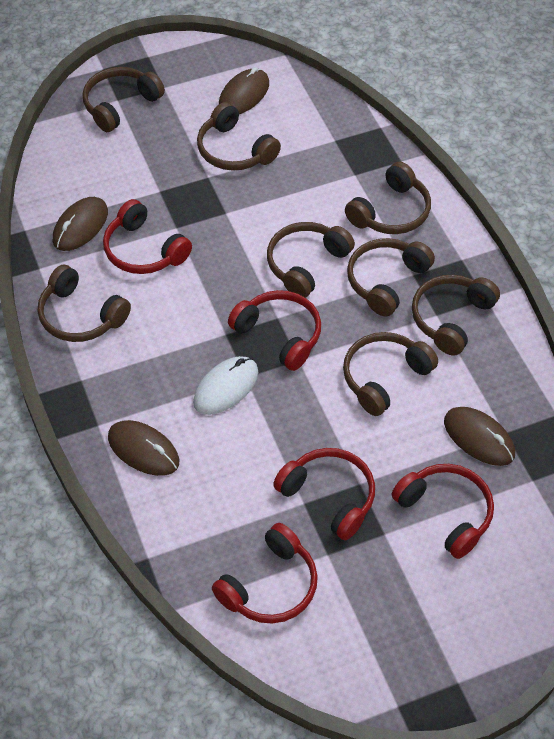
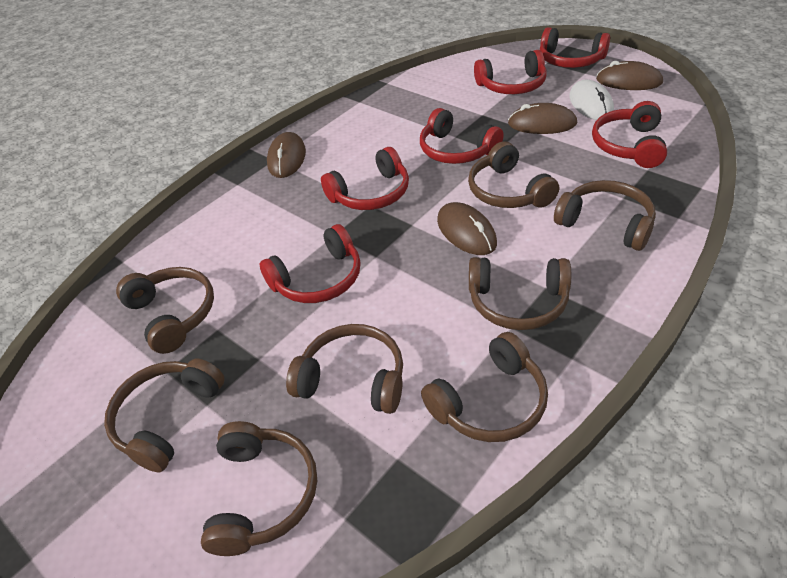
red headphones: 5 -> 6

